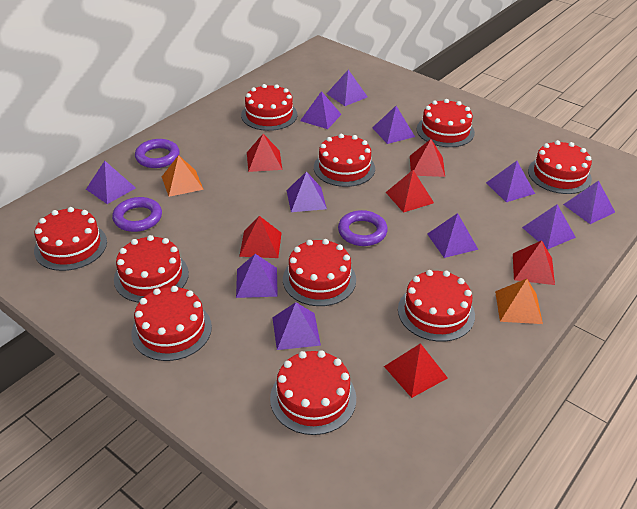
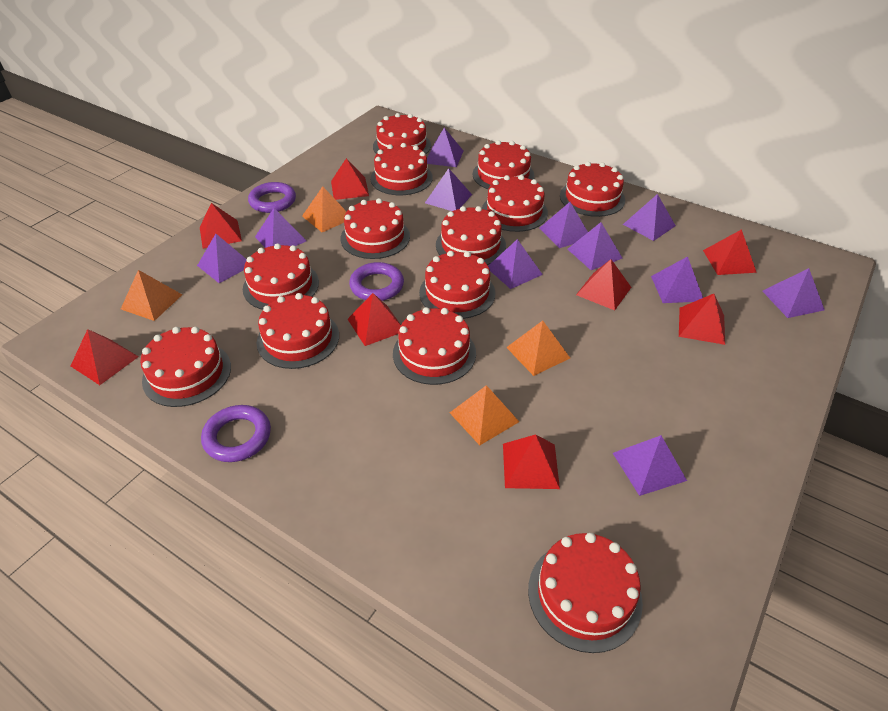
orange pyramid: 2 -> 4
red cake: 10 -> 13
red pyramid: 6 -> 8

